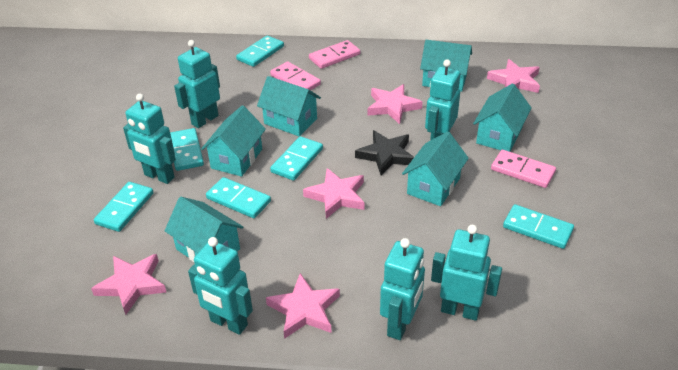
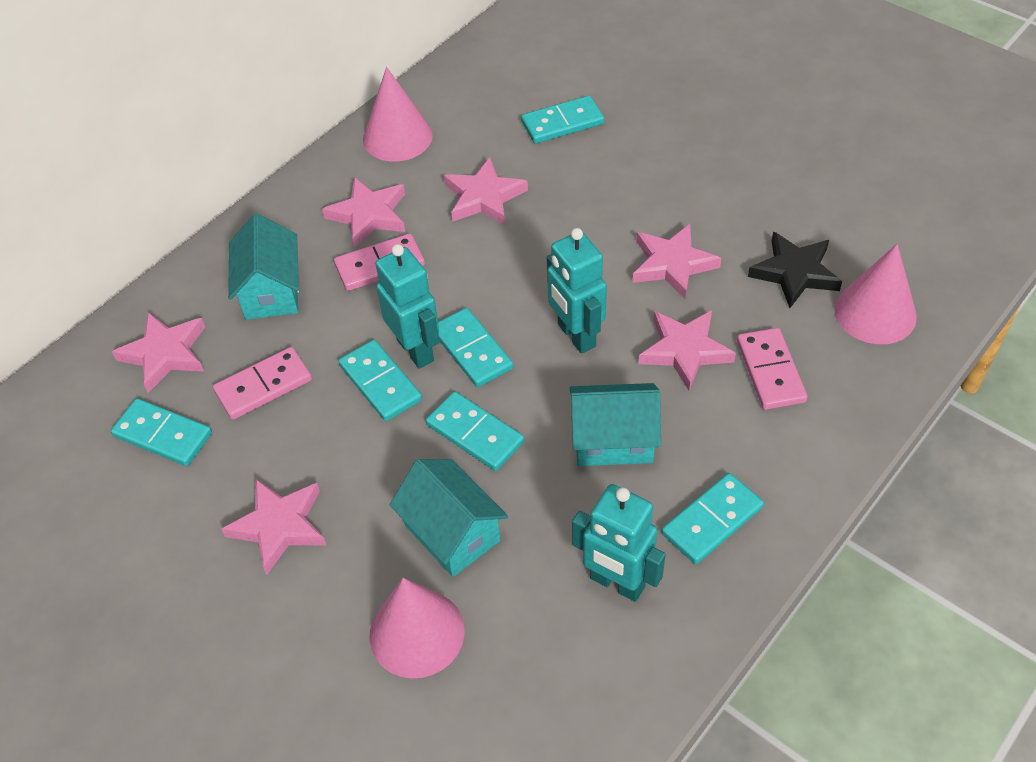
pink cone: 0 -> 3
pink star: 5 -> 6
turquoise house: 6 -> 3
turquoise robot: 6 -> 3

